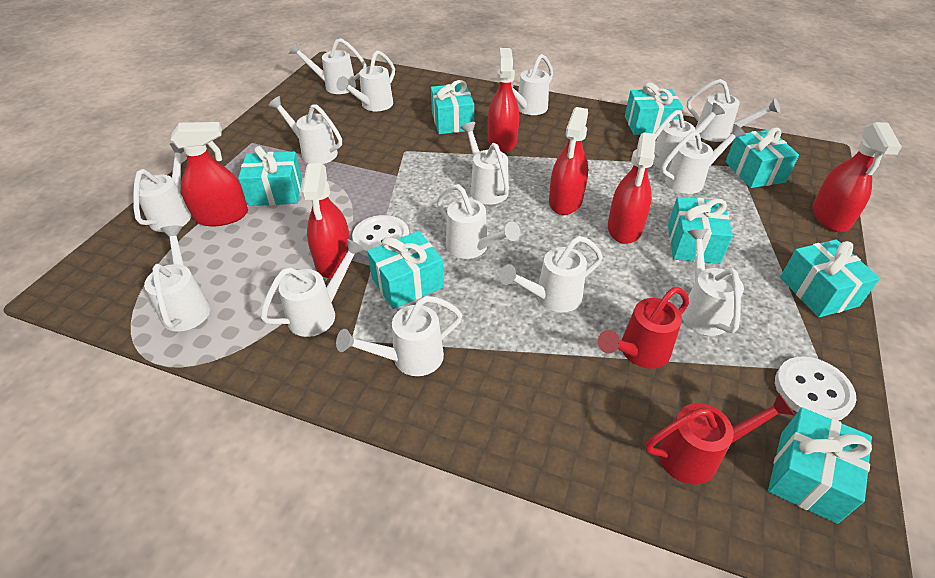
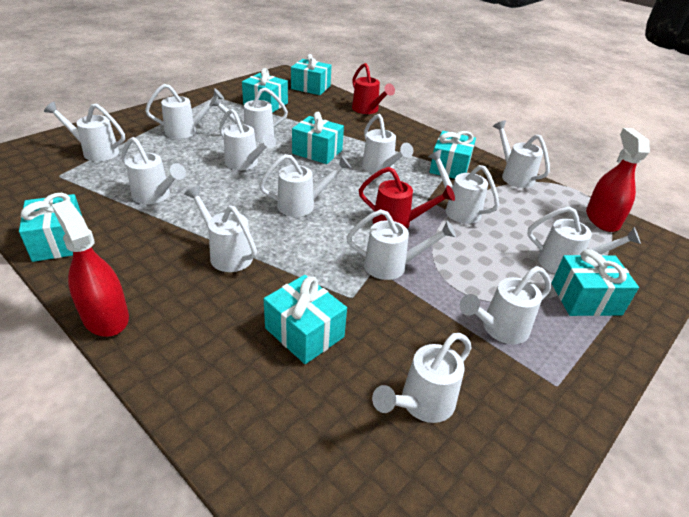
red spray bottle: 6 -> 2
turquoise gift: 8 -> 7
white button: 2 -> 0
white watering can: 15 -> 14

